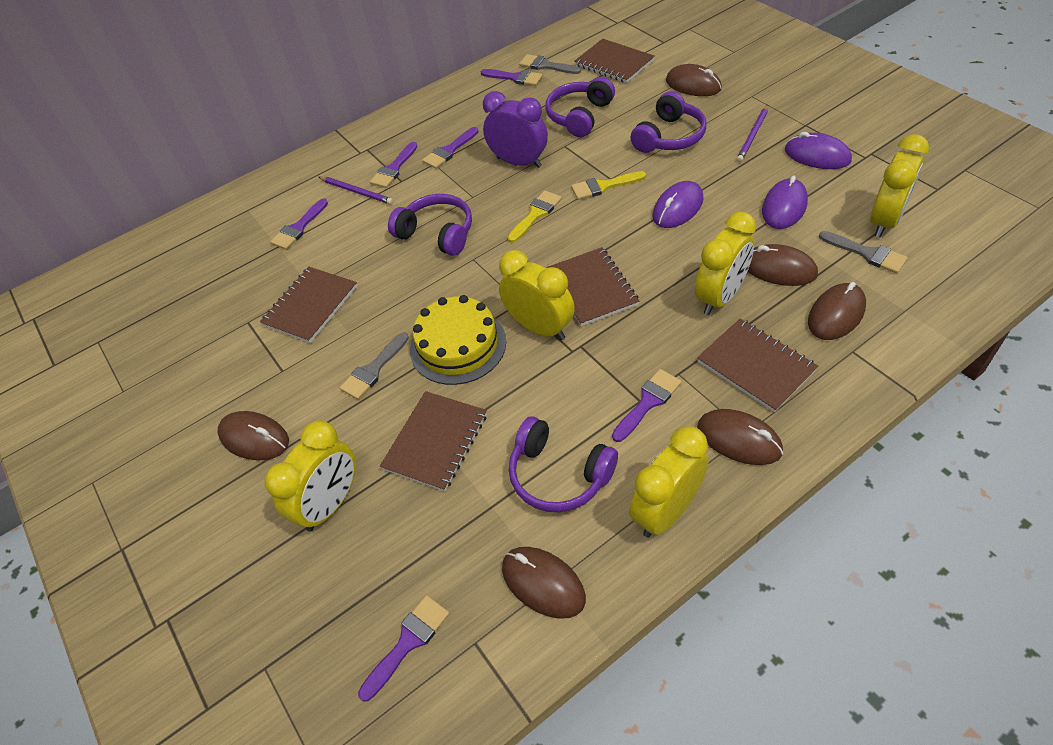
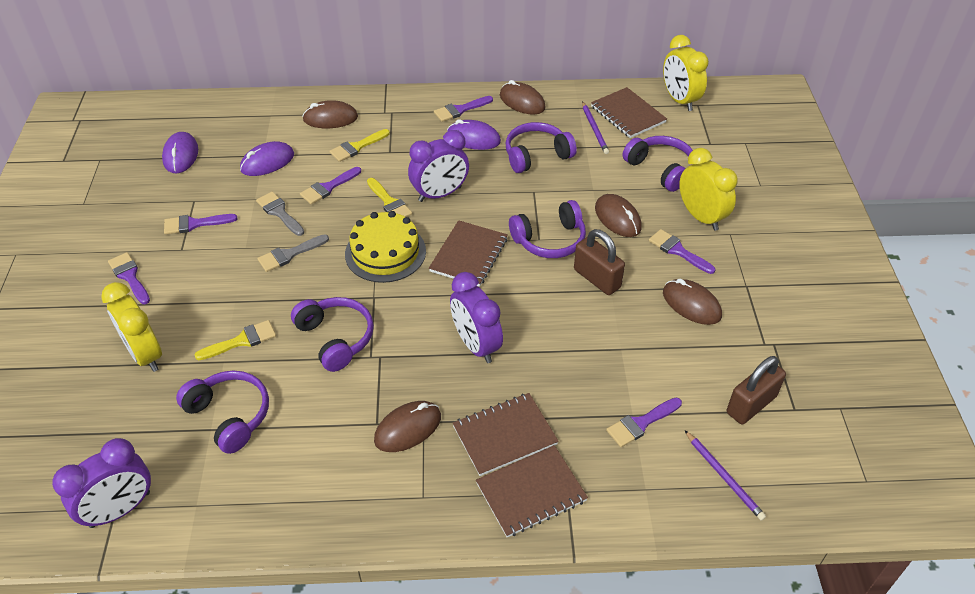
brown mouse: 6 -> 5
brown notebook: 5 -> 4
brown padlock: 0 -> 2
grey brush: 3 -> 2
purple clock: 1 -> 3
purple headphones: 4 -> 5
yellow brush: 2 -> 3
yellow clock: 5 -> 3

